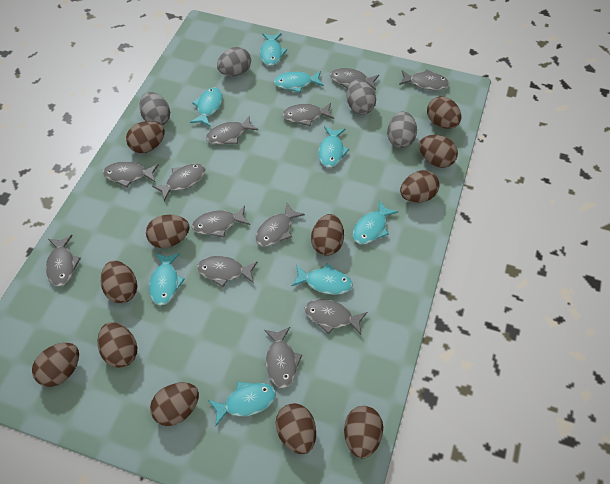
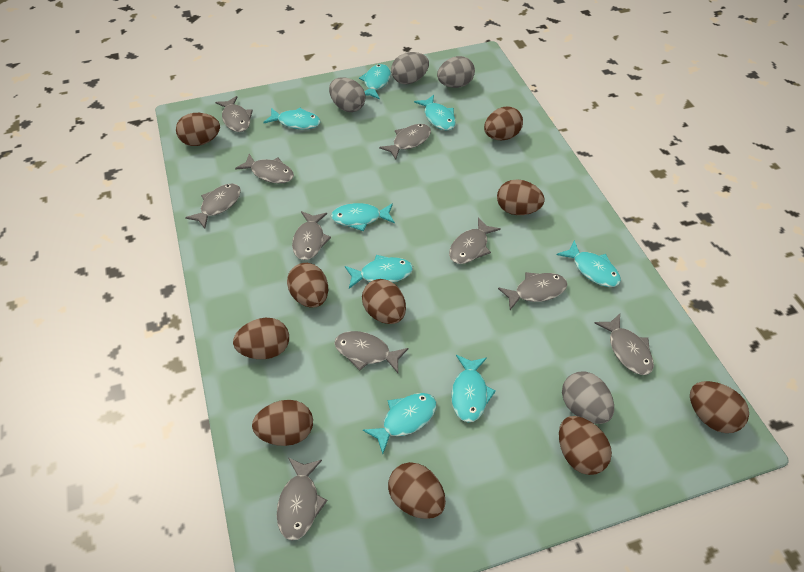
brown egg: 12 -> 10
grey fish: 12 -> 10

